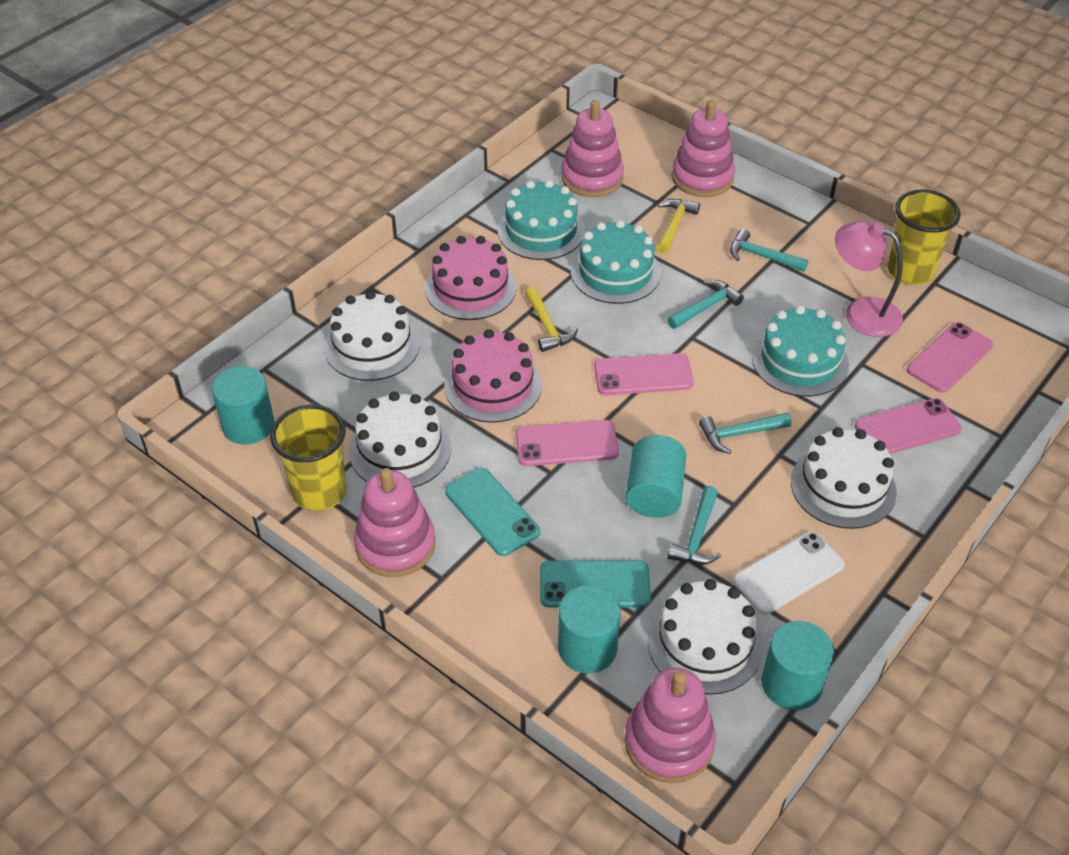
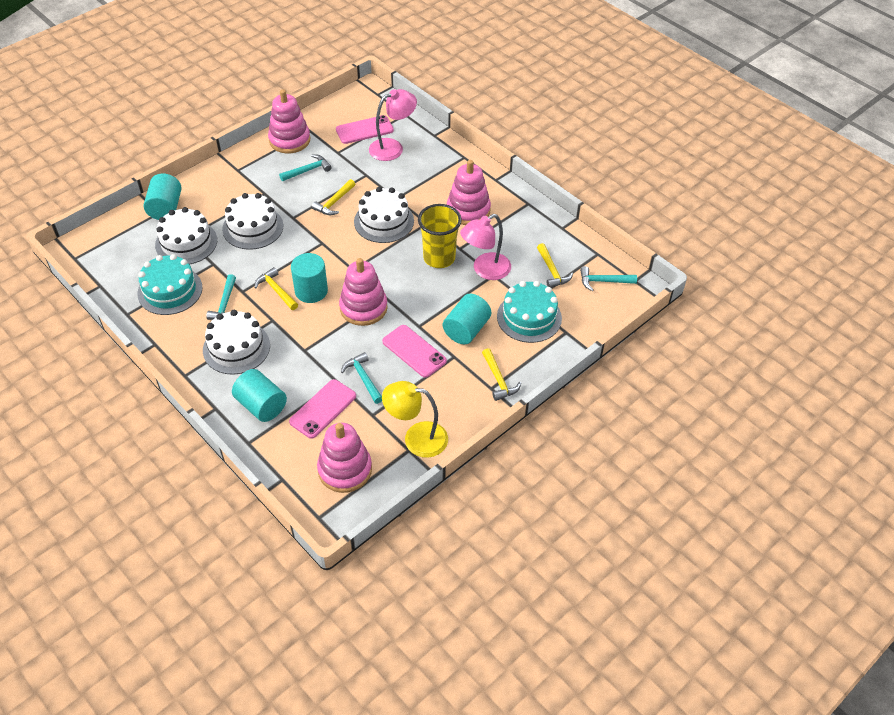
pink cake: 2 -> 0
pink lamp: 1 -> 2
pink phone: 4 -> 3
turquoise cake: 3 -> 2
turquoise phone: 2 -> 0
white phone: 1 -> 0
yellow cup: 2 -> 1
yellow hammer: 2 -> 4
yellow lamp: 0 -> 1

